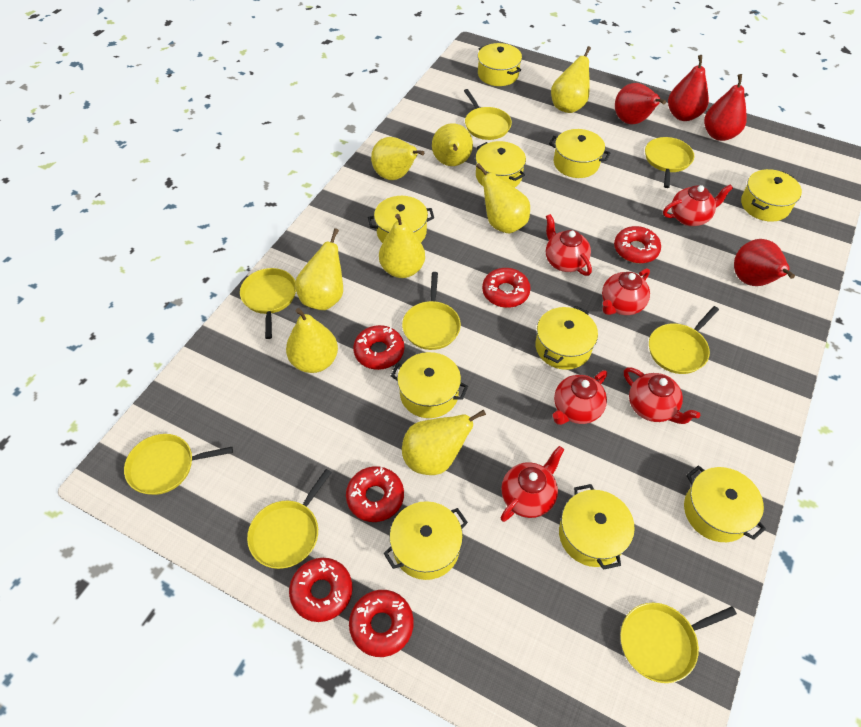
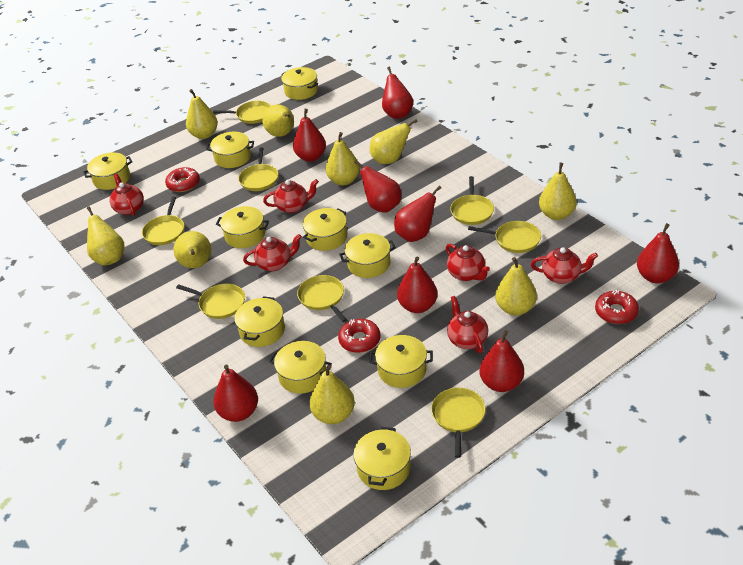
red donut: 6 -> 3
red pear: 4 -> 8
yellow pear: 8 -> 9

